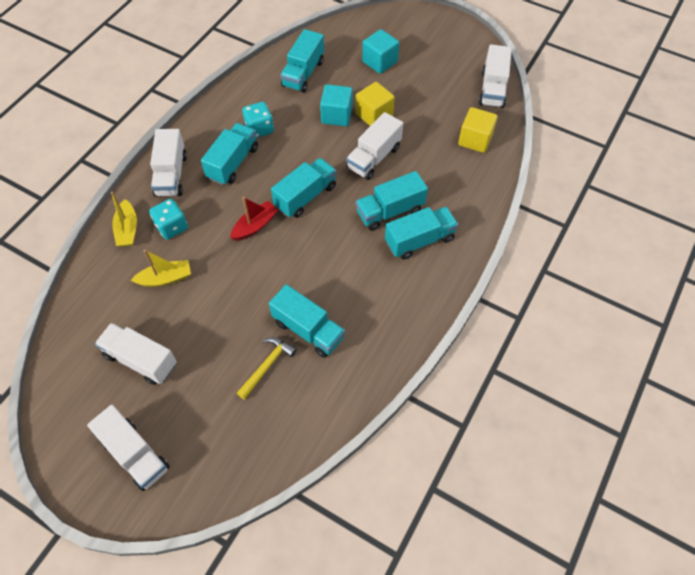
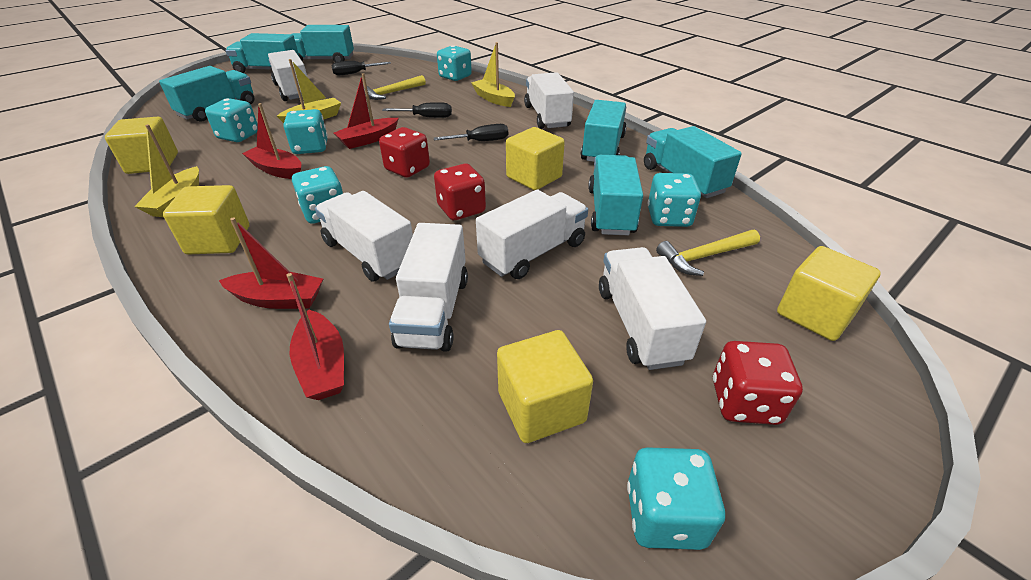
black screwdriver: 0 -> 3
red boat: 1 -> 4
red dice: 0 -> 3
turquoise cube: 2 -> 0
turquoise dice: 2 -> 6
white truck: 5 -> 6
yellow boat: 2 -> 3
yellow cube: 2 -> 5
yellow hammer: 1 -> 2

